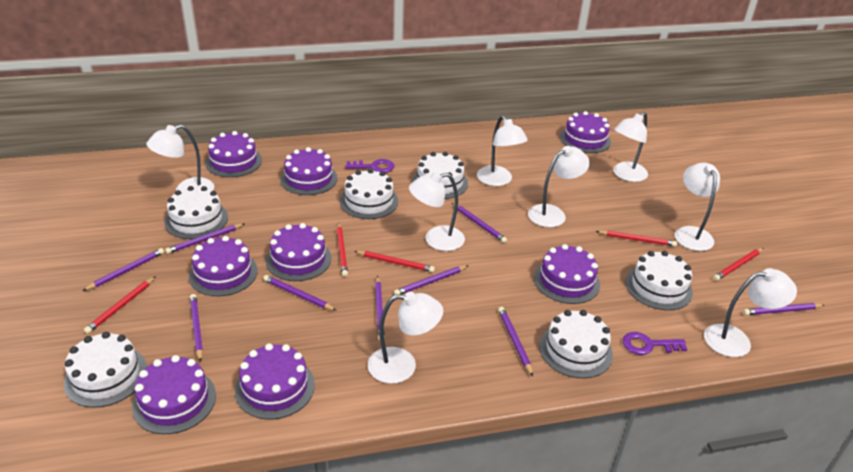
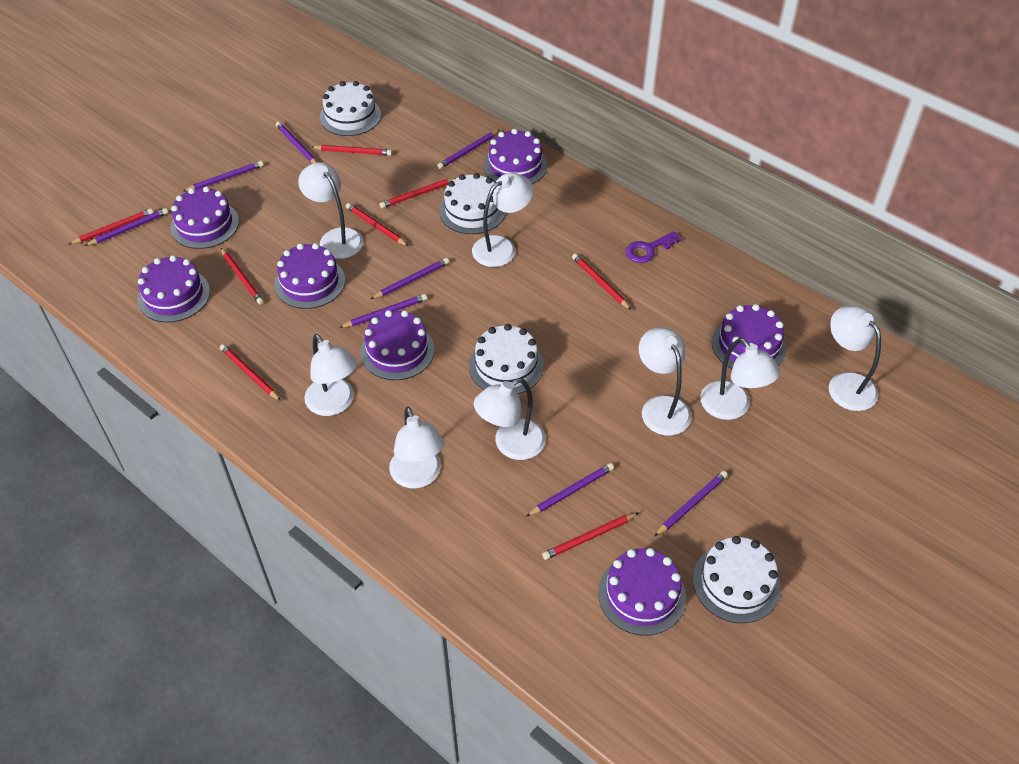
purple cake: 8 -> 7
purple key: 2 -> 1
purple pencil: 9 -> 8
red pencil: 5 -> 8
white cake: 6 -> 4

